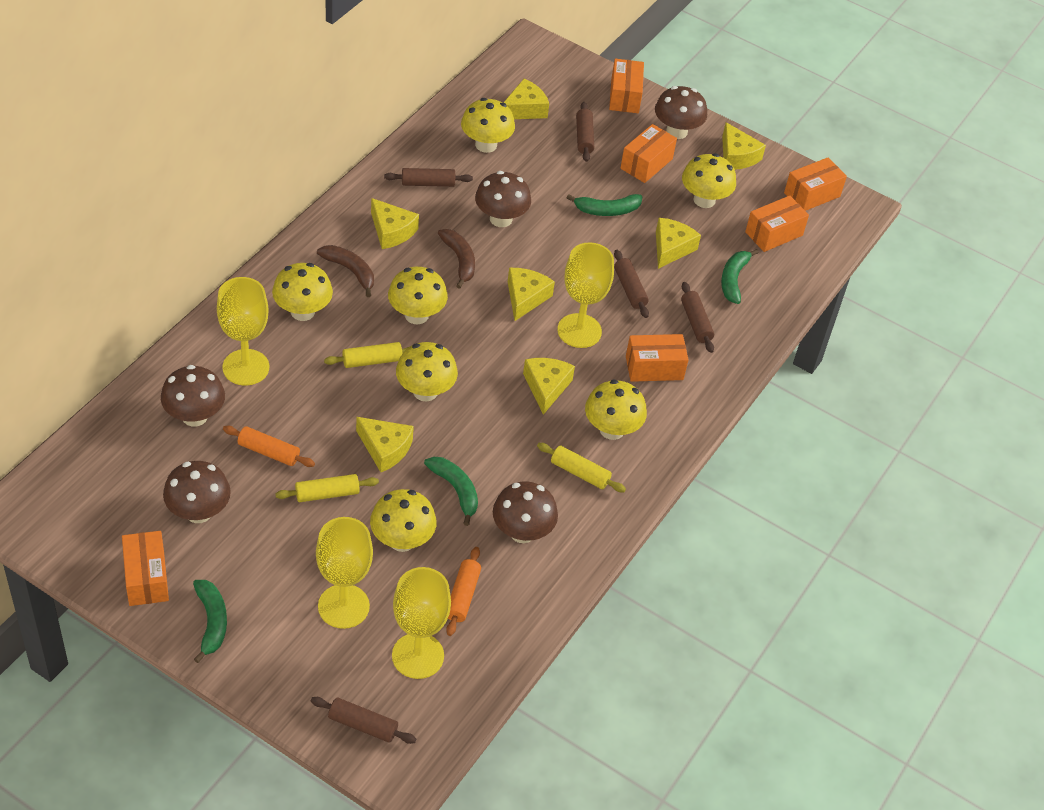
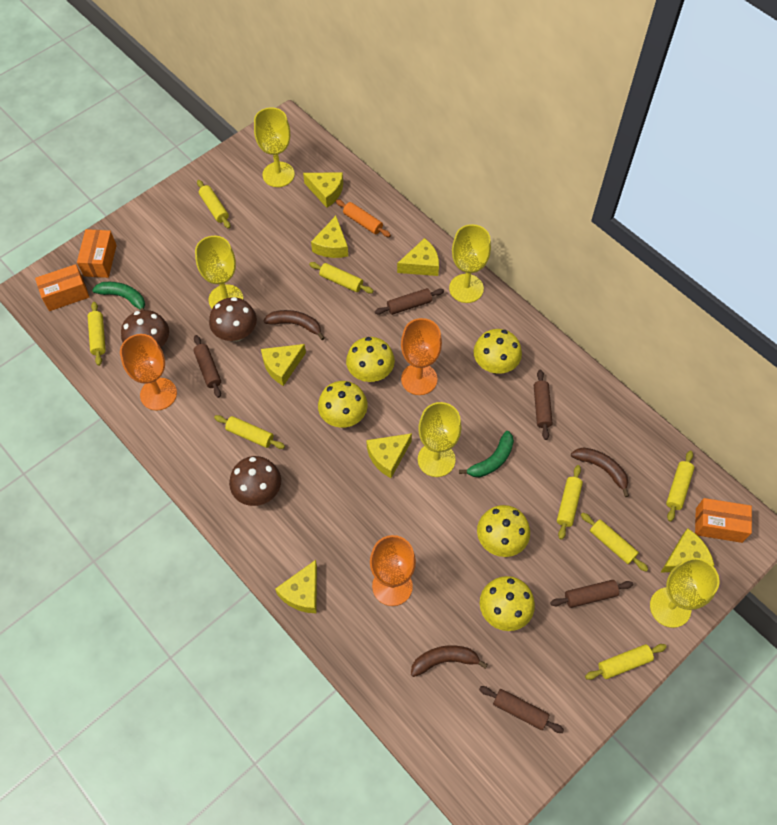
brown banana: 2 -> 3
brown mushroom: 5 -> 3
green banana: 4 -> 2
orange box: 6 -> 3
orange goblet: 0 -> 3
orange rolling pin: 2 -> 1
yellow goblet: 4 -> 5
yellow mushroom: 7 -> 5
yellow rolling pin: 3 -> 8

